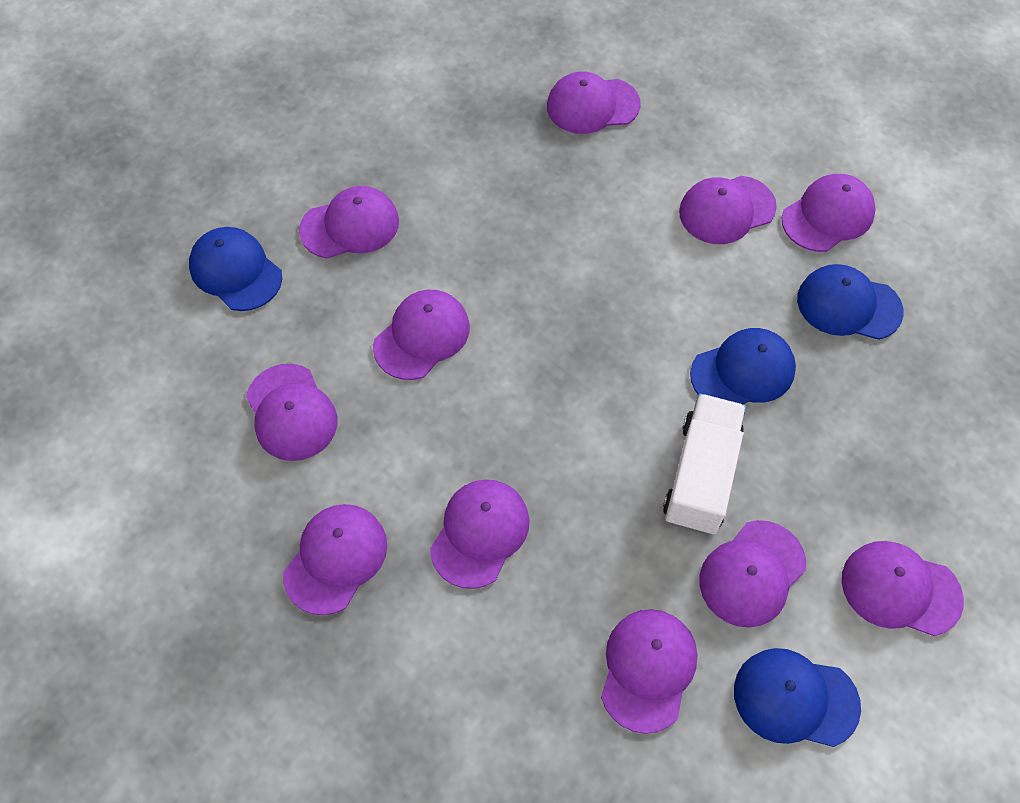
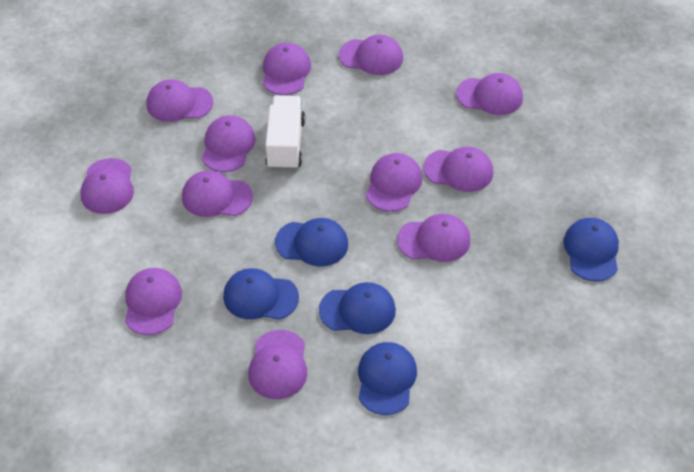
blue cap: 4 -> 5
purple cap: 11 -> 12

